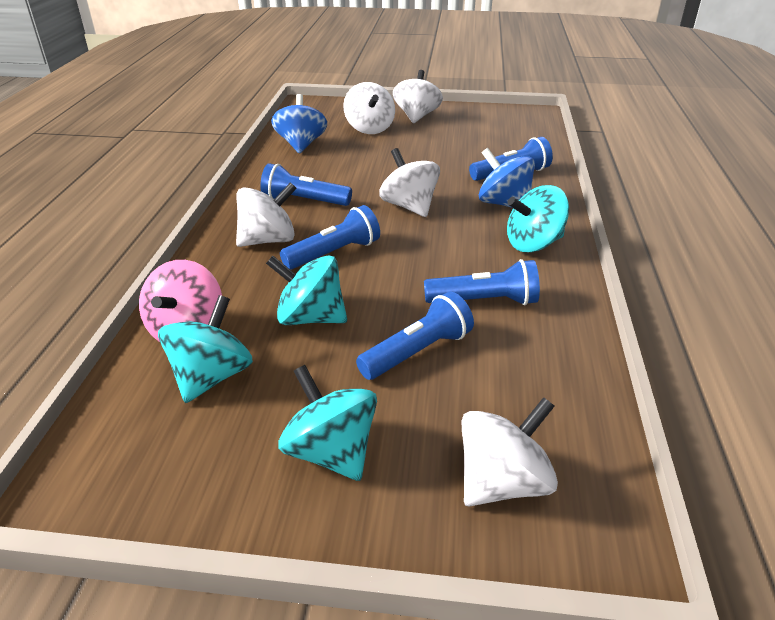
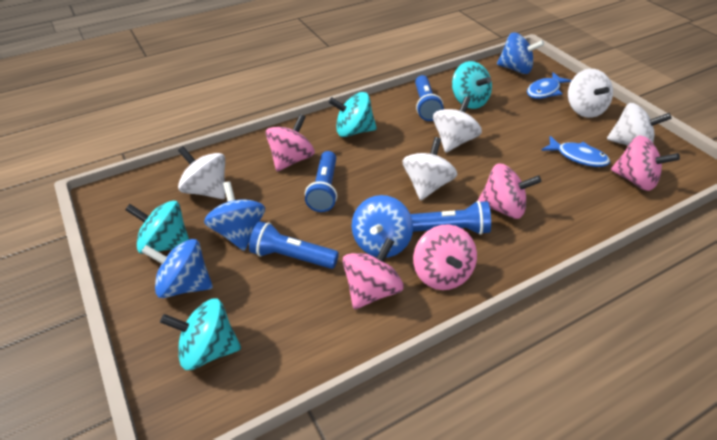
blue fish: 0 -> 2
blue flashlight: 5 -> 4
blue spinning top: 2 -> 4
pink spinning top: 1 -> 5

